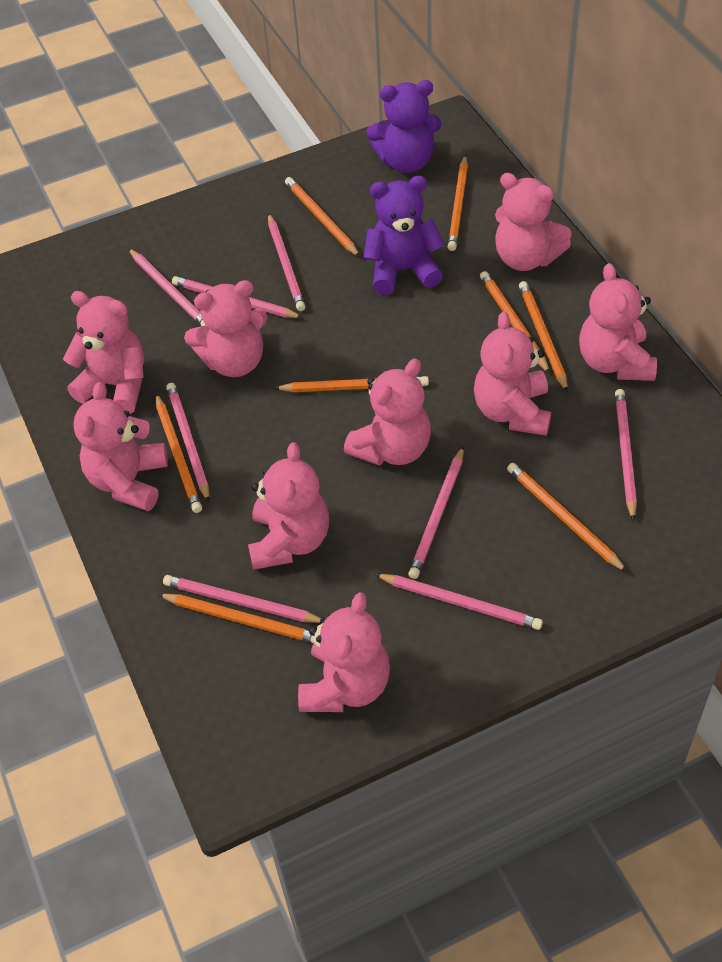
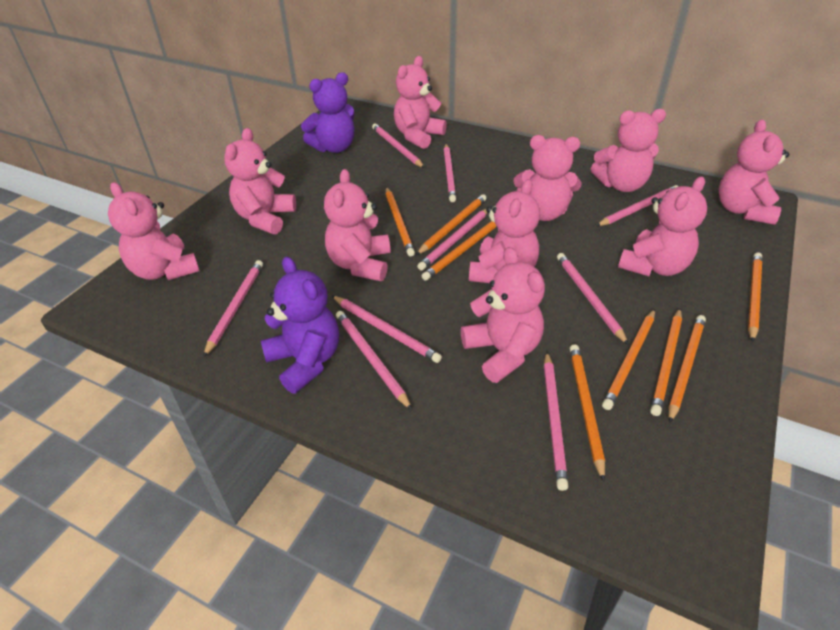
pink pencil: 8 -> 9
pink teddy bear: 9 -> 10

